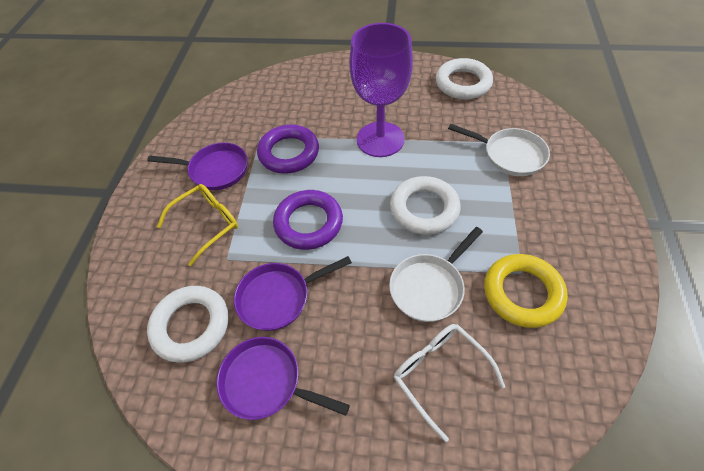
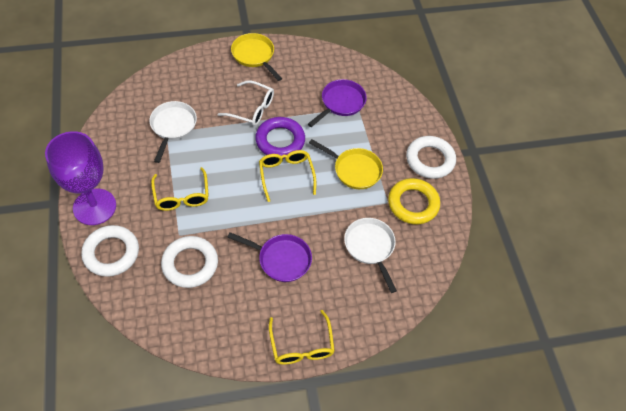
purple pan: 3 -> 2
purple ring: 2 -> 1
yellow glasses: 1 -> 3
yellow pan: 0 -> 2

